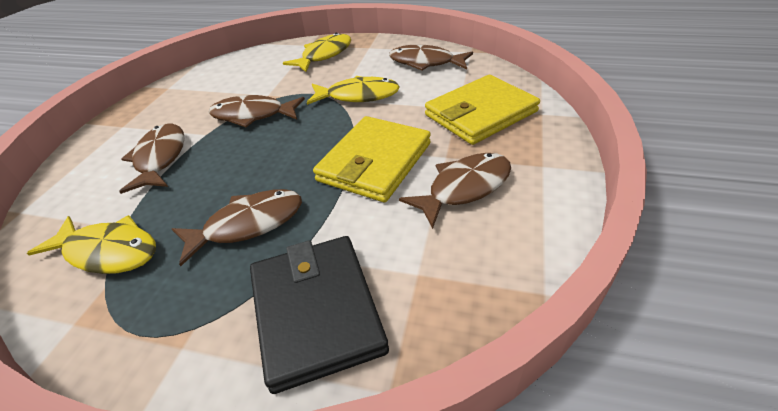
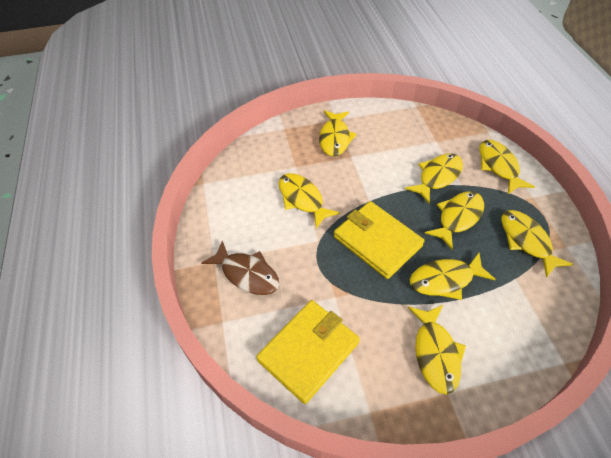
black wallet: 1 -> 0
brown fish: 5 -> 1
yellow fish: 3 -> 8

